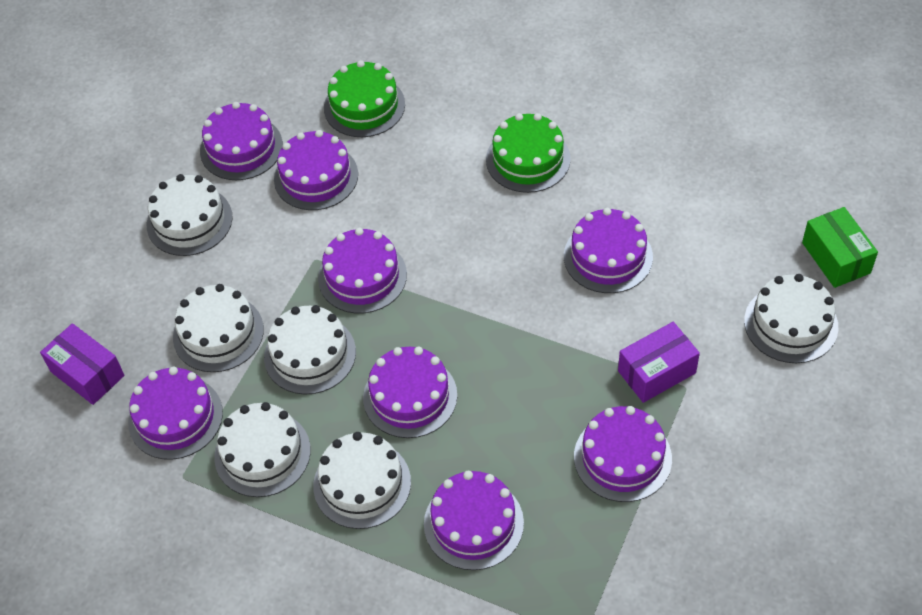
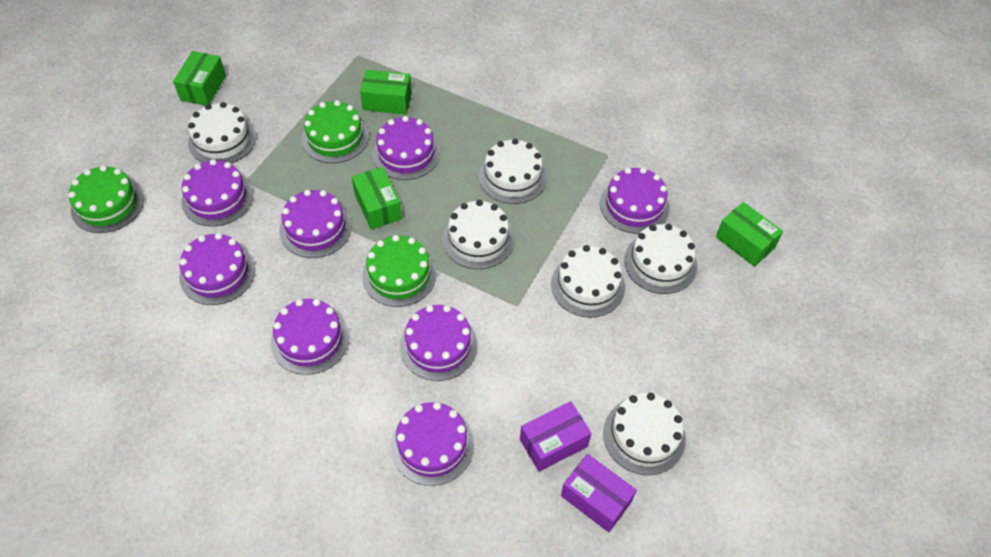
green box: 1 -> 4
green cake: 2 -> 3

